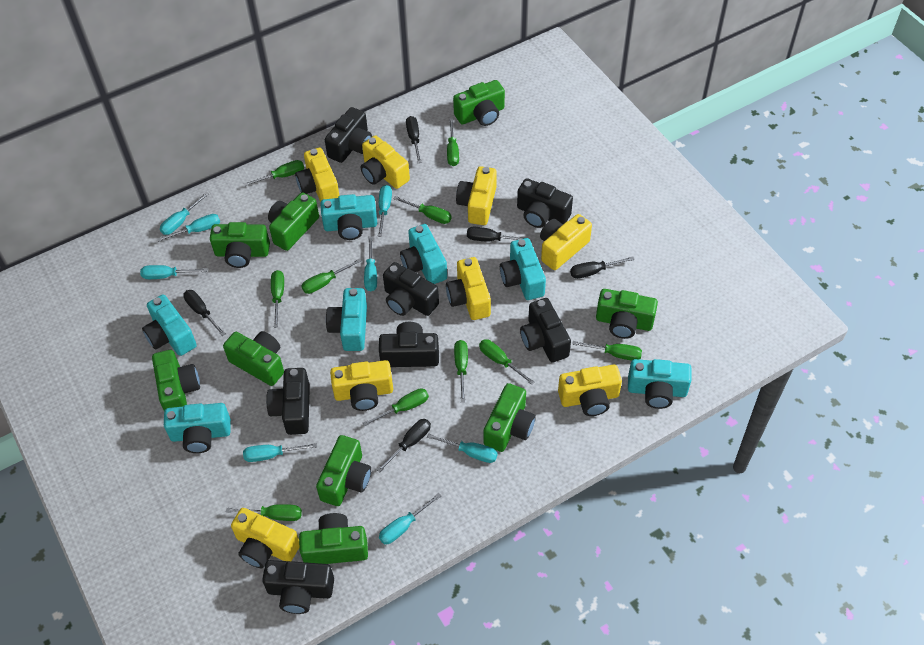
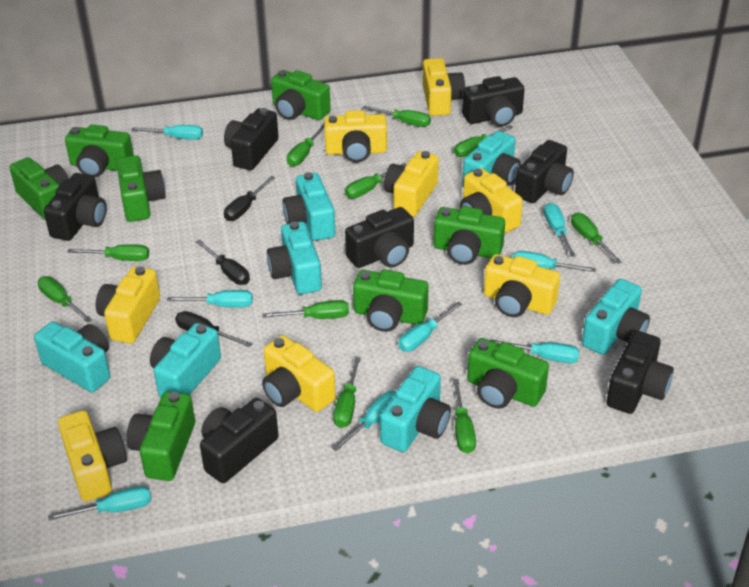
black screwdriver: 5 -> 3
green camera: 9 -> 8

